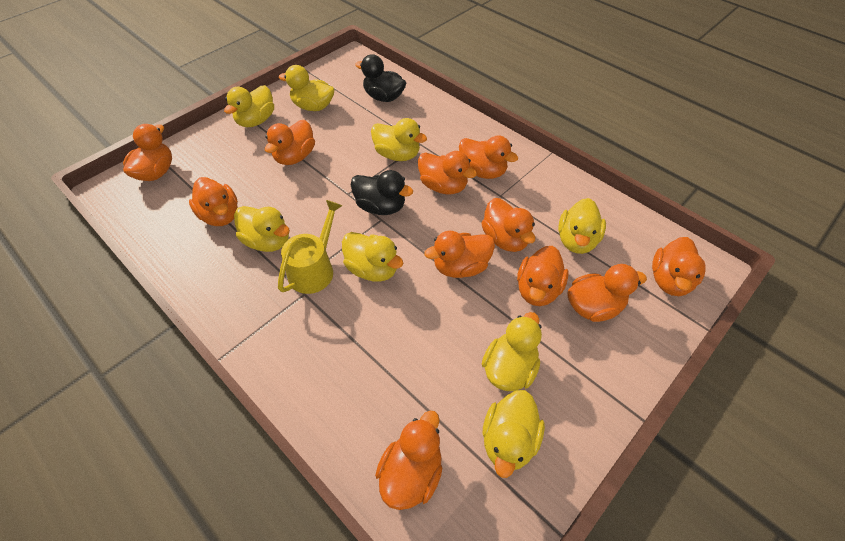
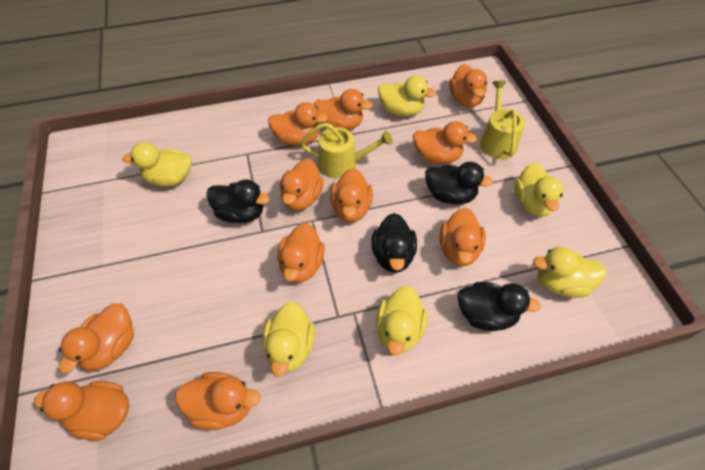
black duck: 2 -> 4
yellow duck: 8 -> 6
yellow watering can: 1 -> 2

